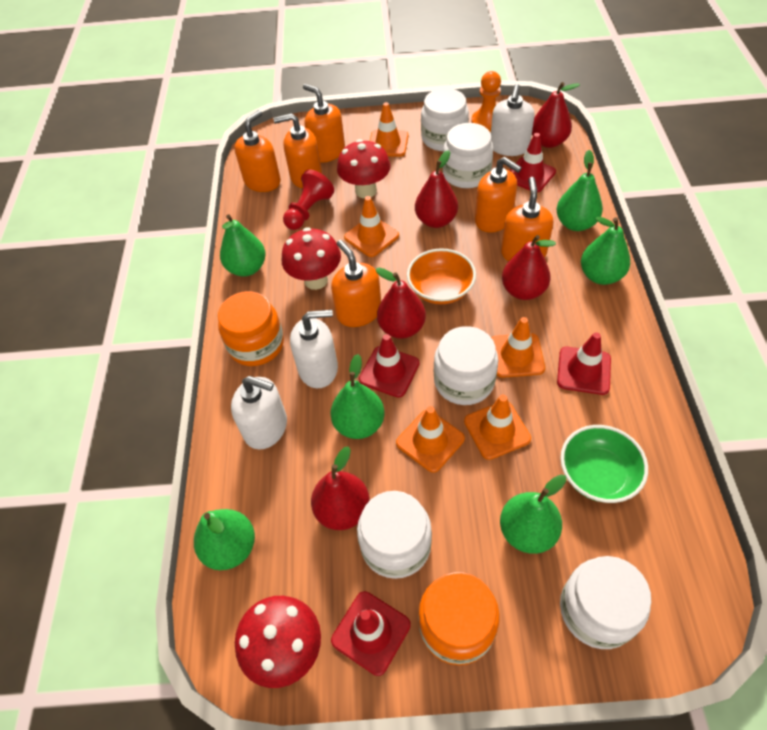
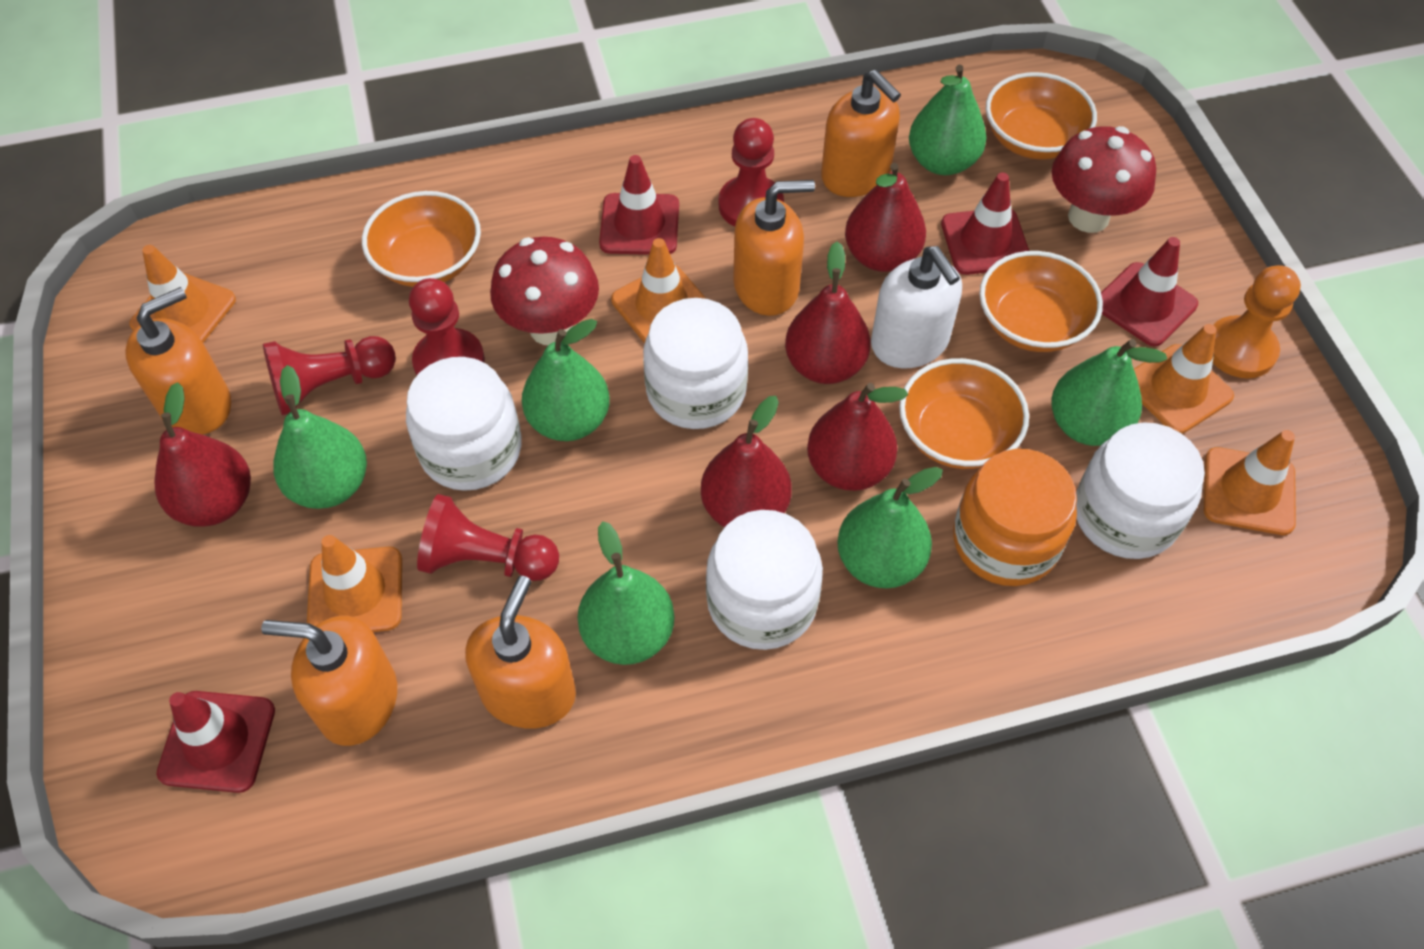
green bowl: 1 -> 0
orange bowl: 1 -> 4
orange jar: 2 -> 1
orange soap dispenser: 6 -> 5
red mushroom: 3 -> 2
red pawn: 1 -> 4
white jar: 5 -> 4
white soap dispenser: 3 -> 1

